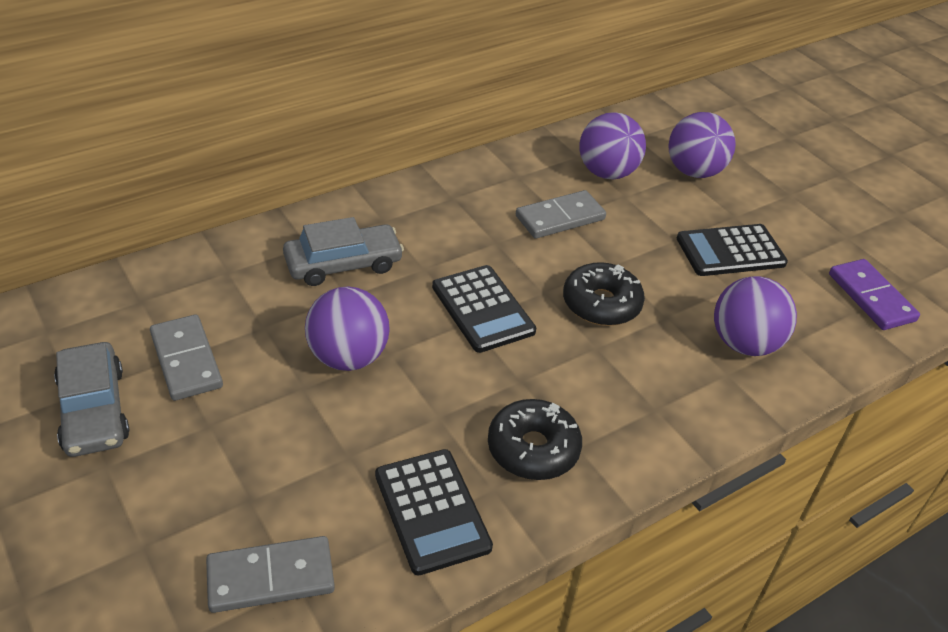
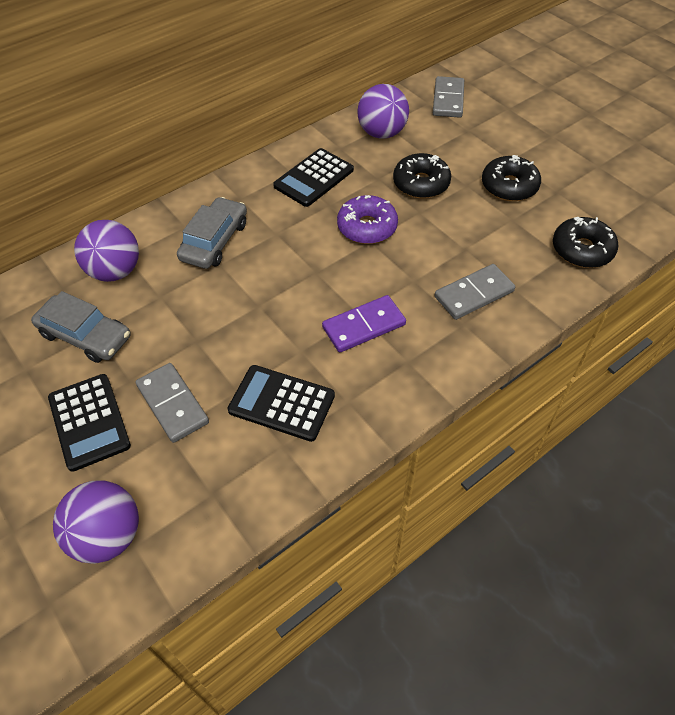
black donut: 2 -> 3
purple ball: 4 -> 3
purple donut: 0 -> 1

